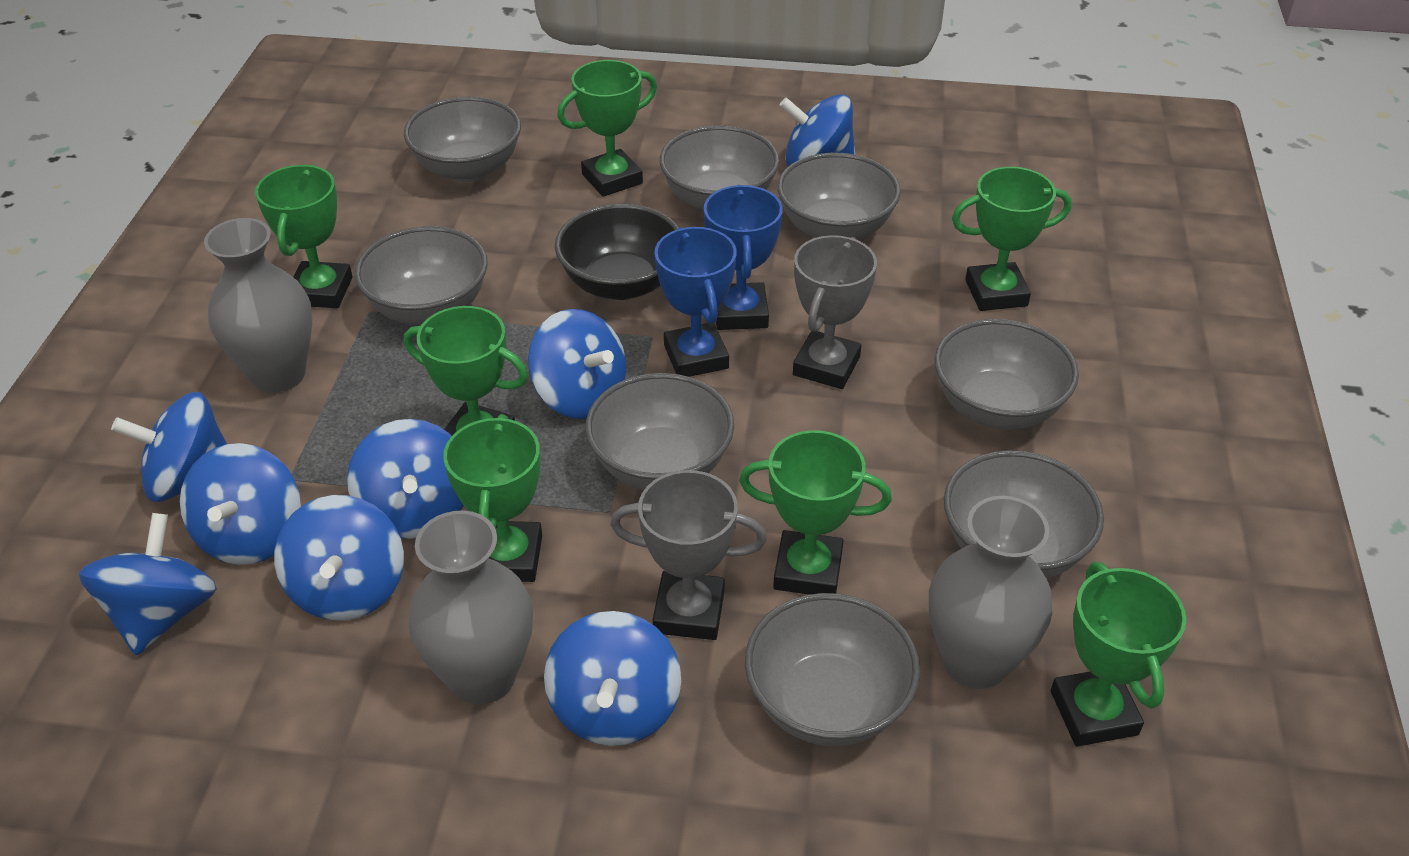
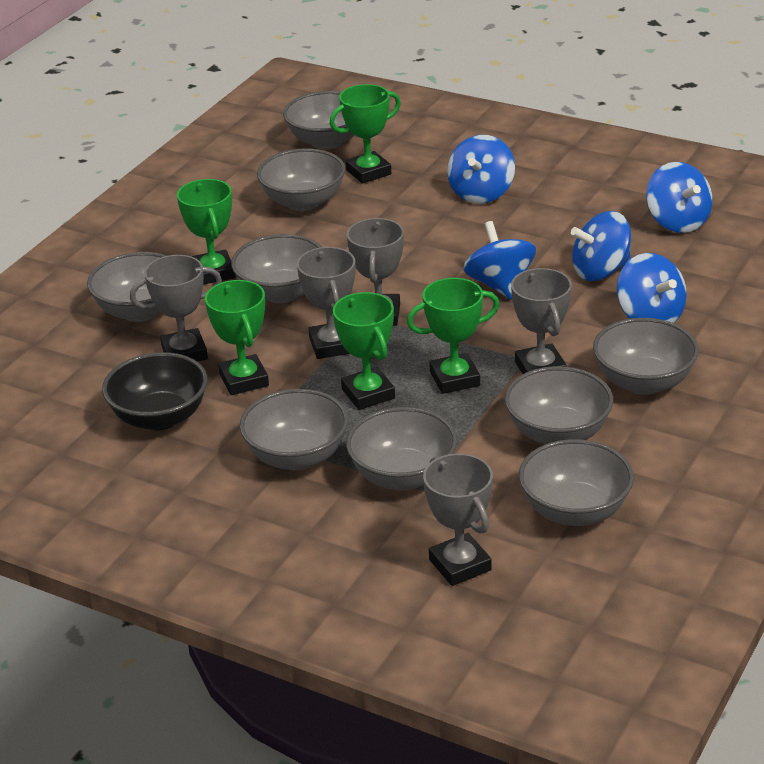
blue spinning top: 8 -> 5
blue trophy: 2 -> 0
green trophy: 7 -> 5
grey bowl: 8 -> 9
grey trophy: 2 -> 5
grey vase: 3 -> 0

